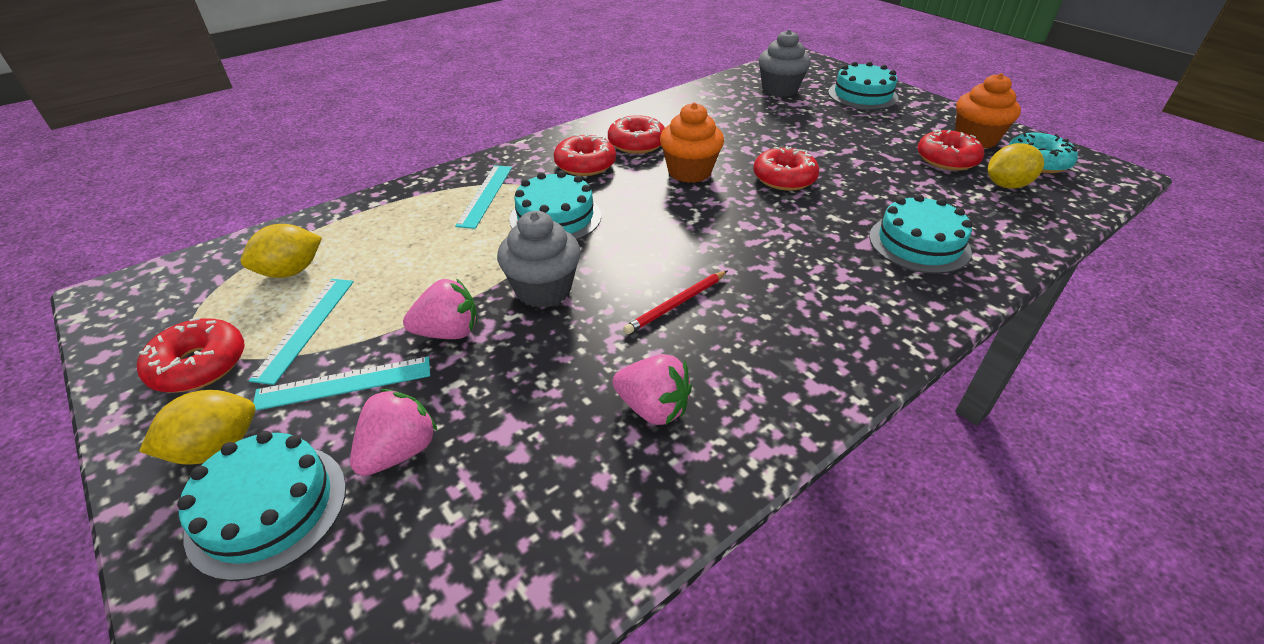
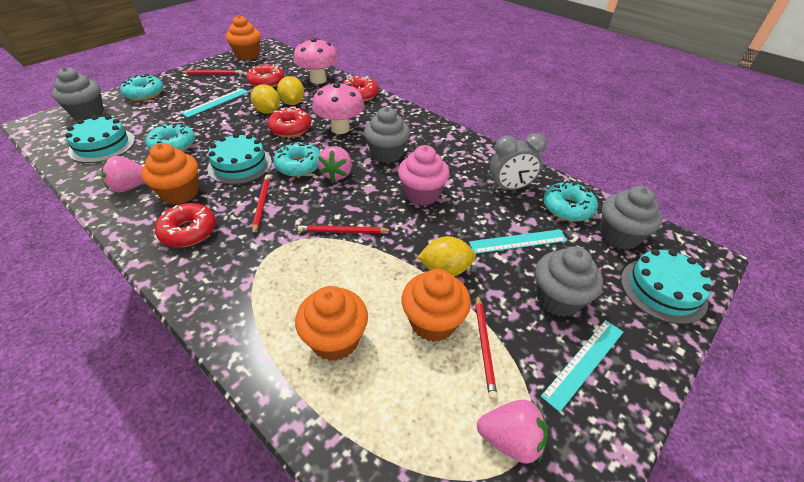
grey clock: 0 -> 1
grey cupcake: 2 -> 4
orange cupcake: 2 -> 4
pink cupcake: 0 -> 1
pink mushroom: 0 -> 2
red donut: 5 -> 4
red pencil: 1 -> 4
turquoise cake: 4 -> 3
turquoise donut: 1 -> 4

